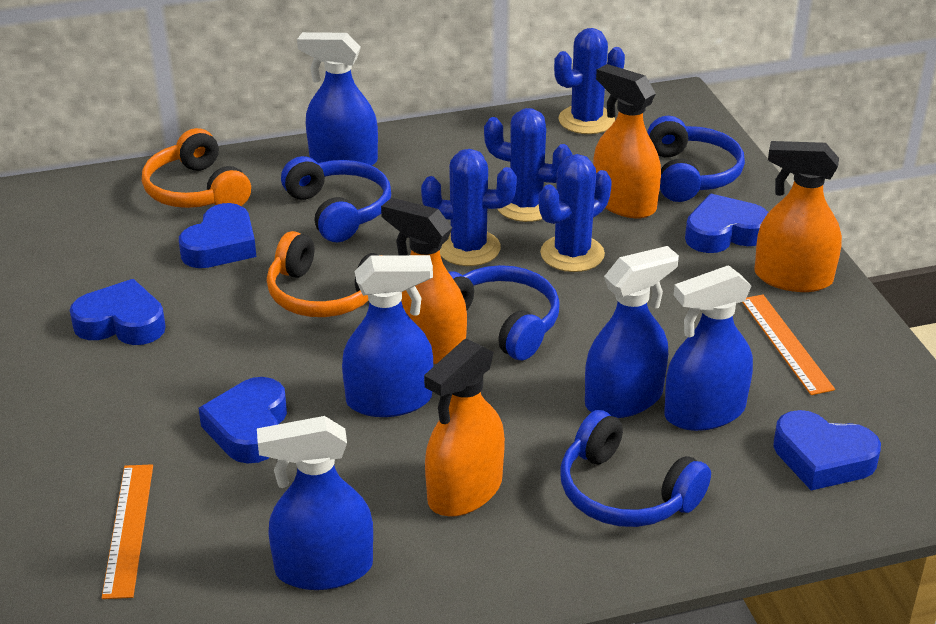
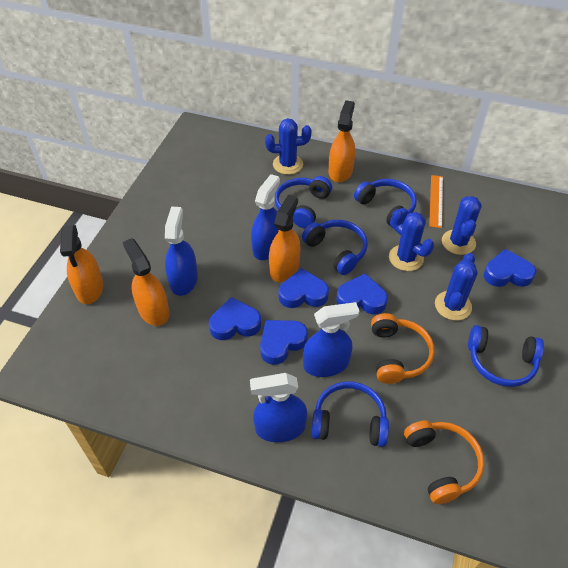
blue headphones: 4 -> 5
blue spray bottle: 5 -> 4
orange ruler: 2 -> 1

